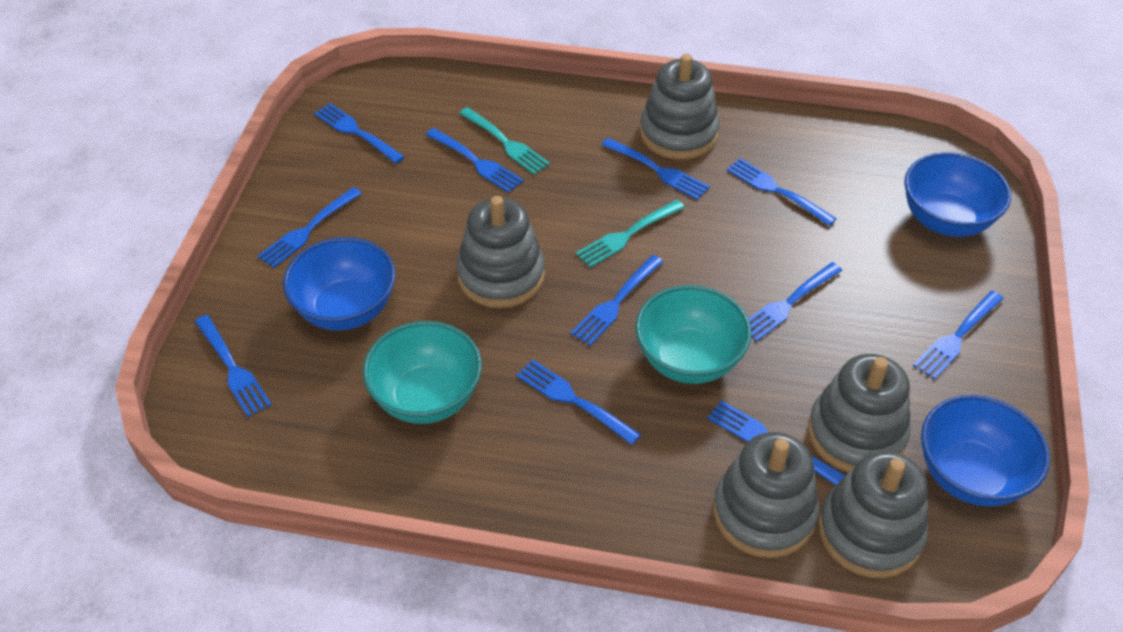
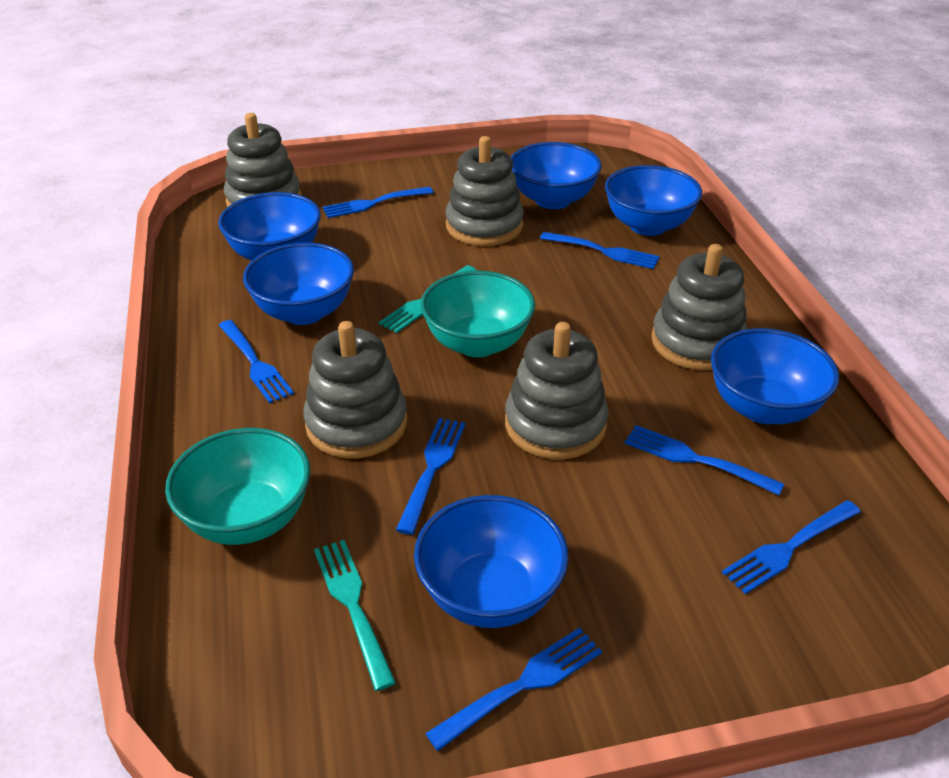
blue bowl: 3 -> 6
blue fork: 11 -> 7

